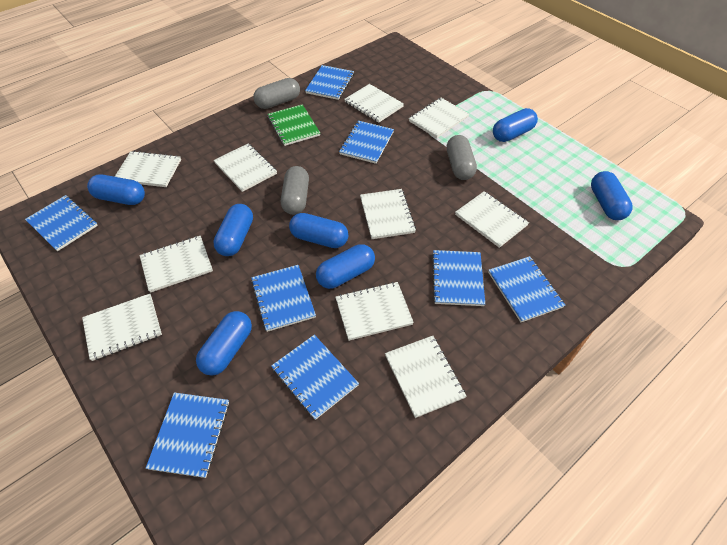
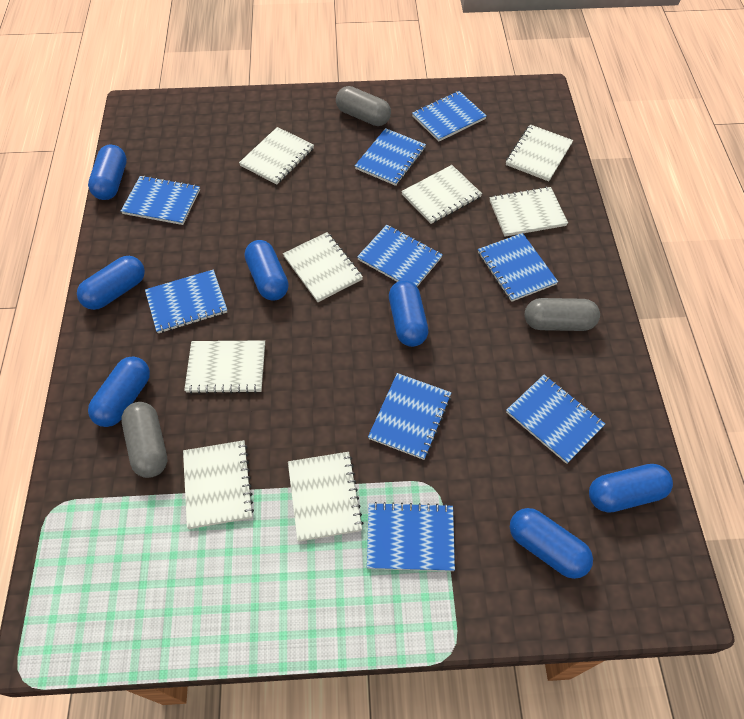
blue notebook: 8 -> 9
green notebook: 1 -> 0
white notebook: 10 -> 8

